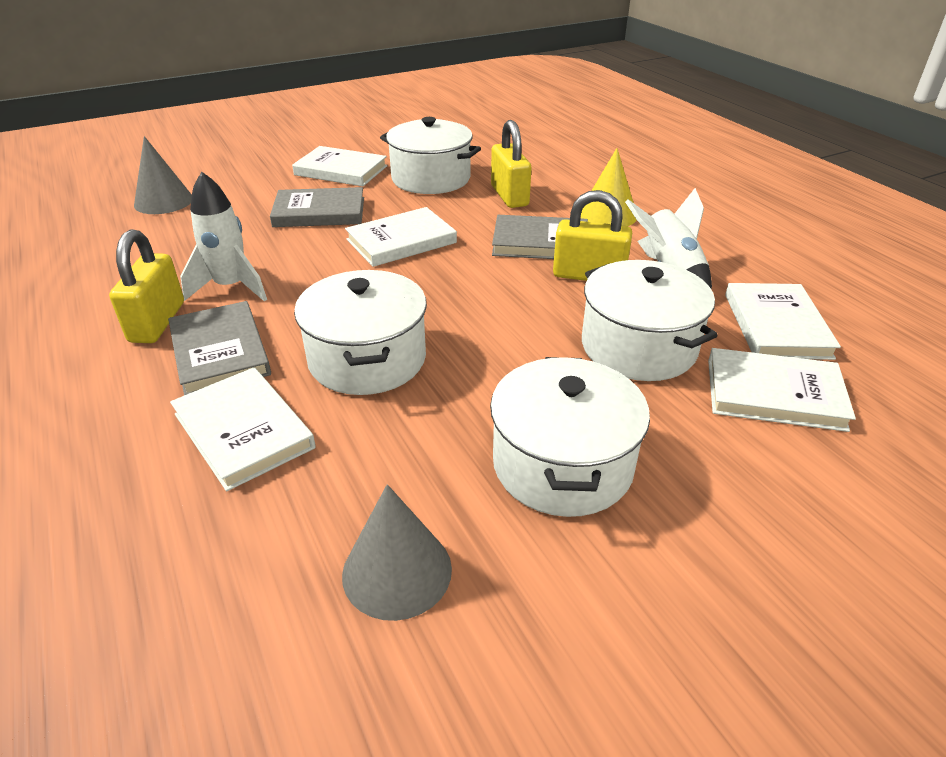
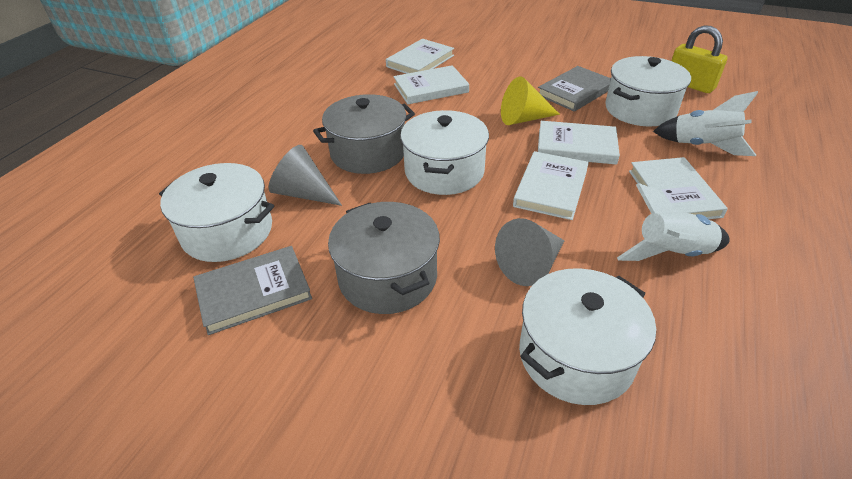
grey book: 3 -> 2
grey pot: 0 -> 2
yellow padlock: 3 -> 1

